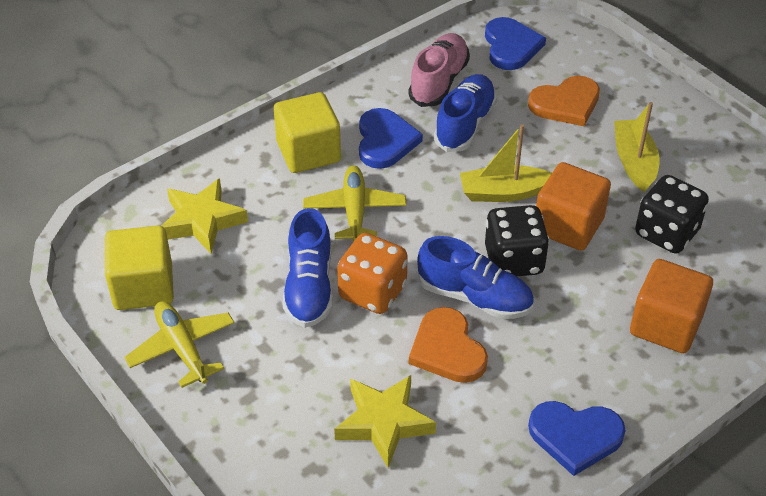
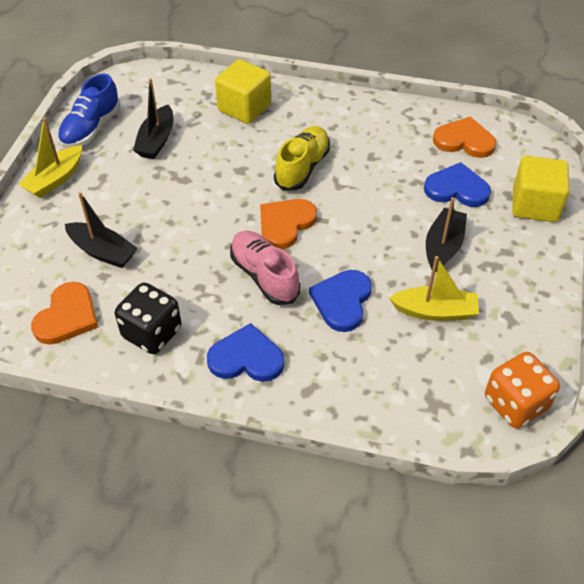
black boat: 0 -> 3
black dice: 2 -> 1
blue shoe: 3 -> 1
orange cube: 2 -> 0
orange heart: 2 -> 3
yellow plane: 2 -> 0
yellow shoe: 0 -> 1
yellow star: 2 -> 0

